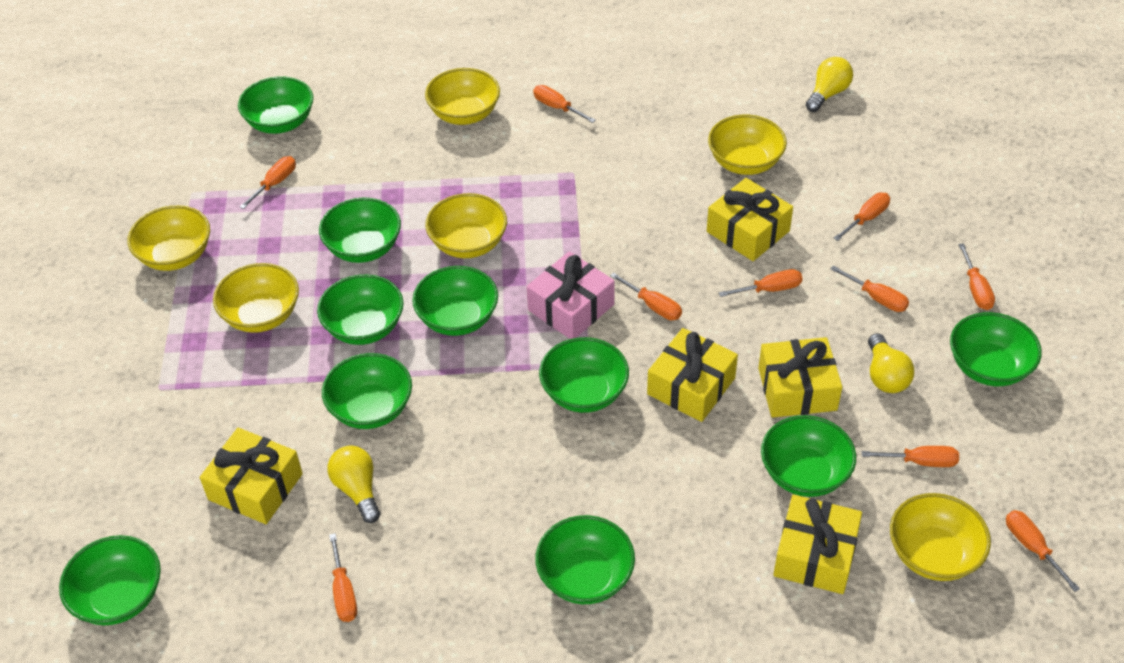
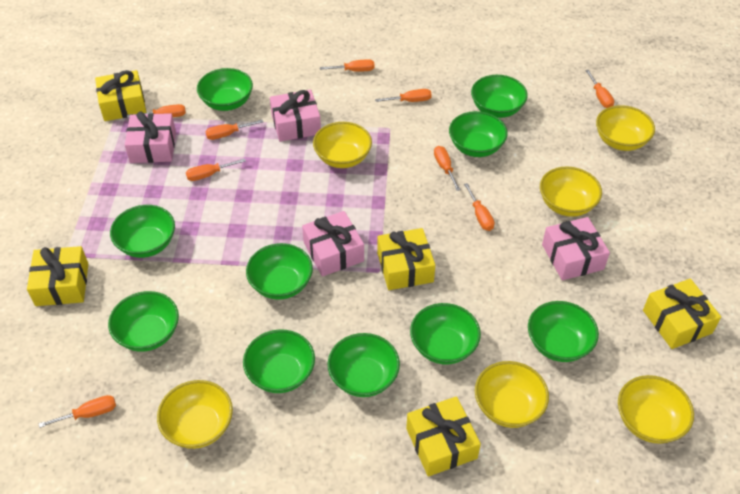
orange screwdriver: 10 -> 9
pink gift: 1 -> 4
yellow light bulb: 3 -> 0

